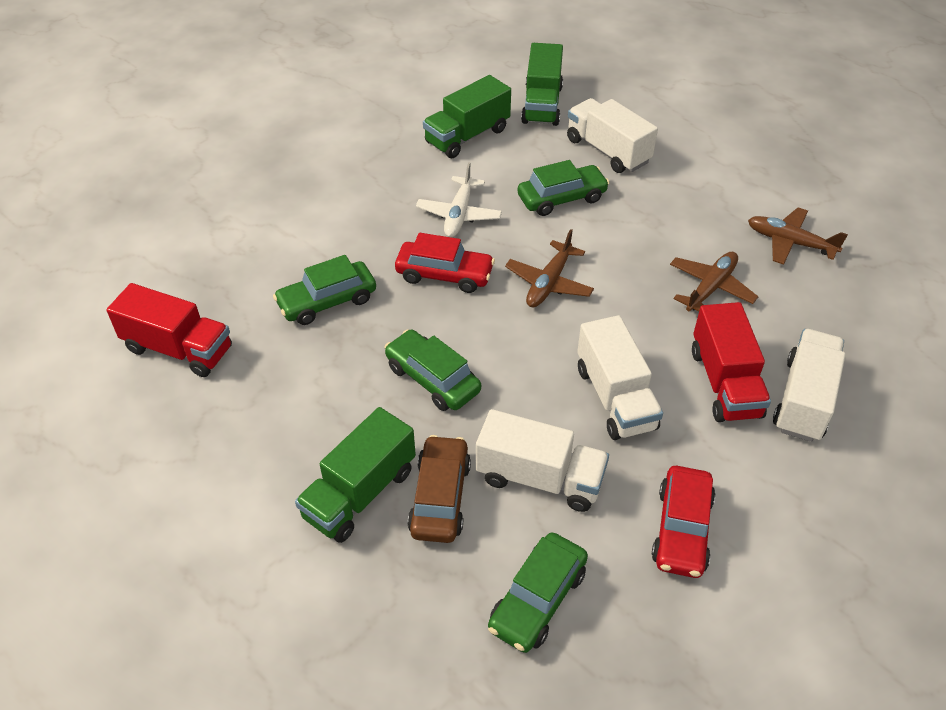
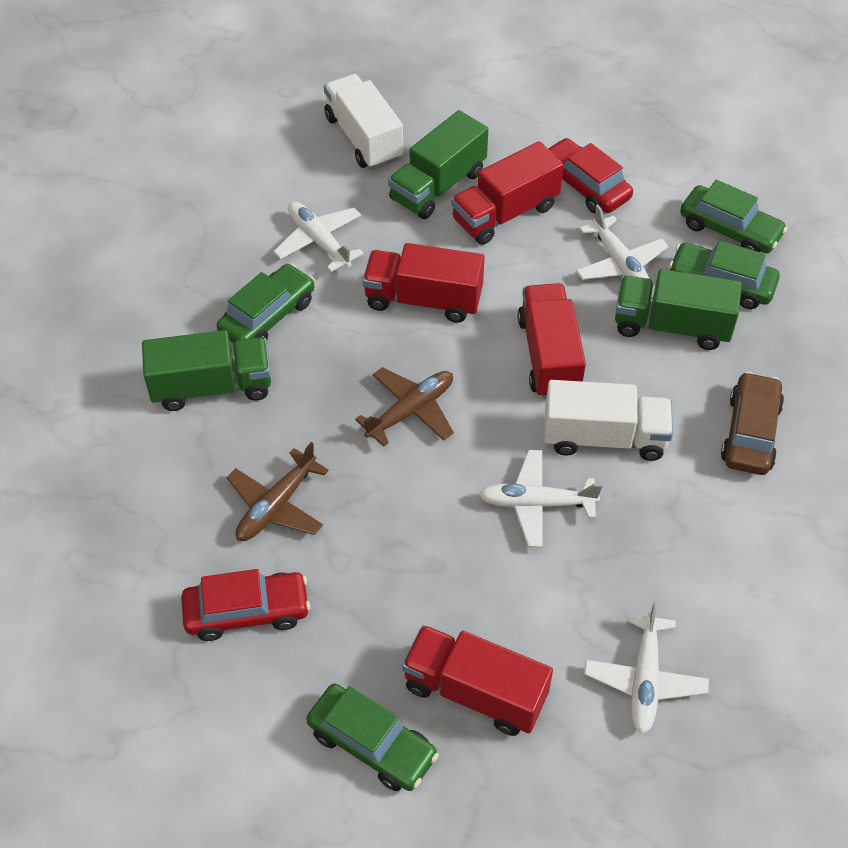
brown plane: 3 -> 2
red truck: 2 -> 4
white plane: 1 -> 4
white truck: 4 -> 2

